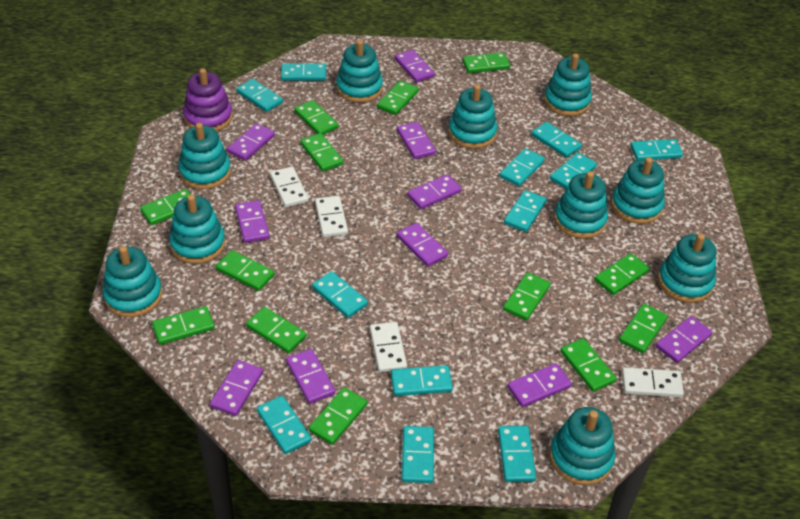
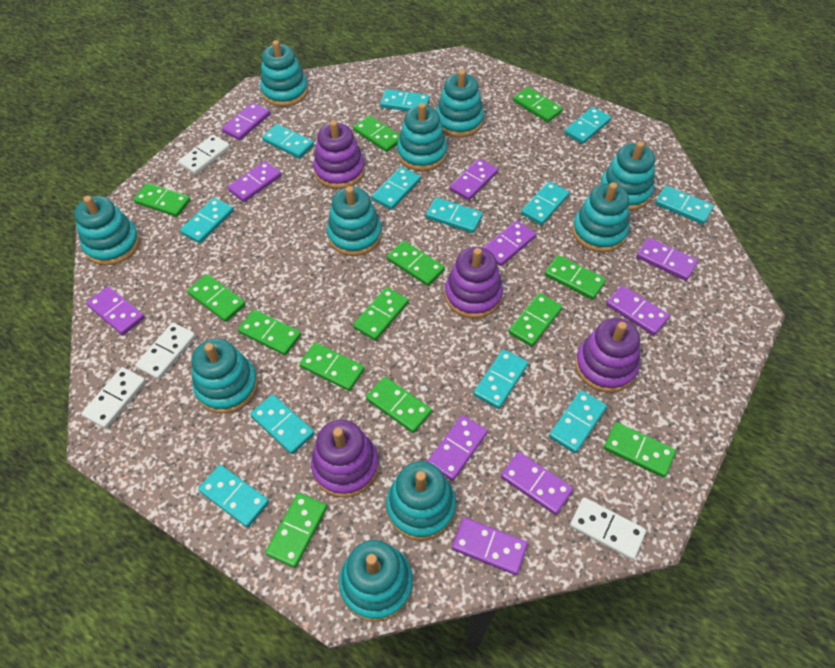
purple stacking toy: 1 -> 4

